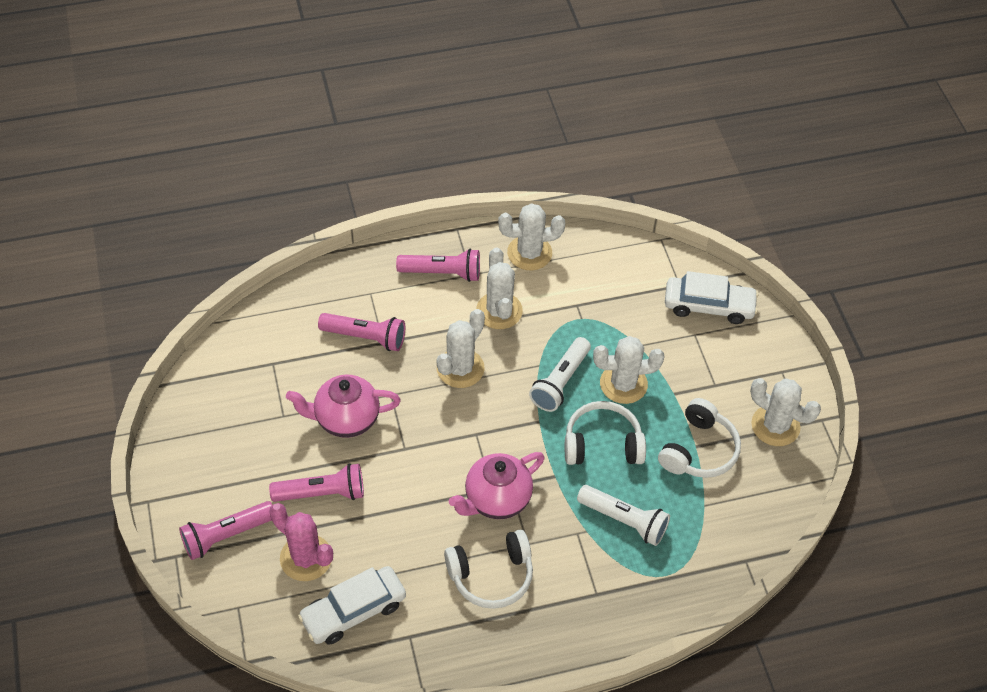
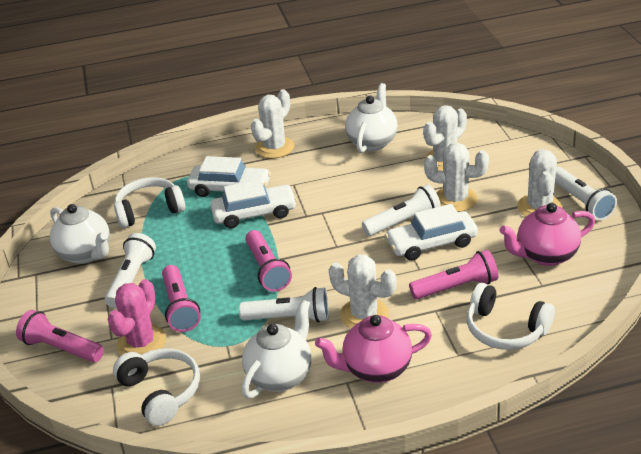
white car: 2 -> 3
white flashlight: 2 -> 4
white teapot: 0 -> 3

